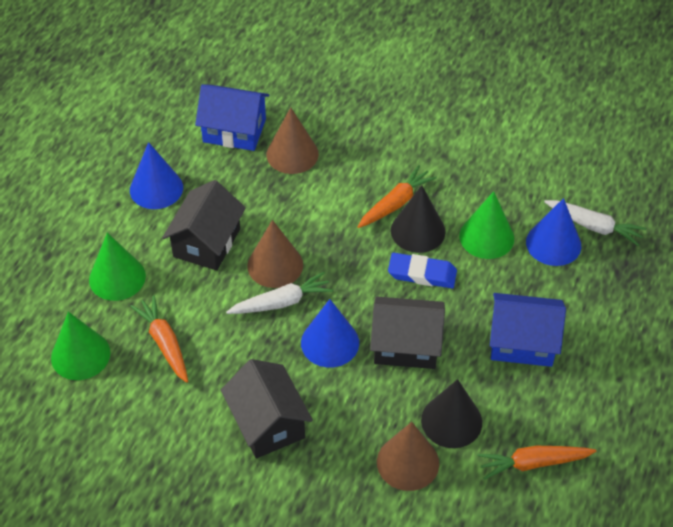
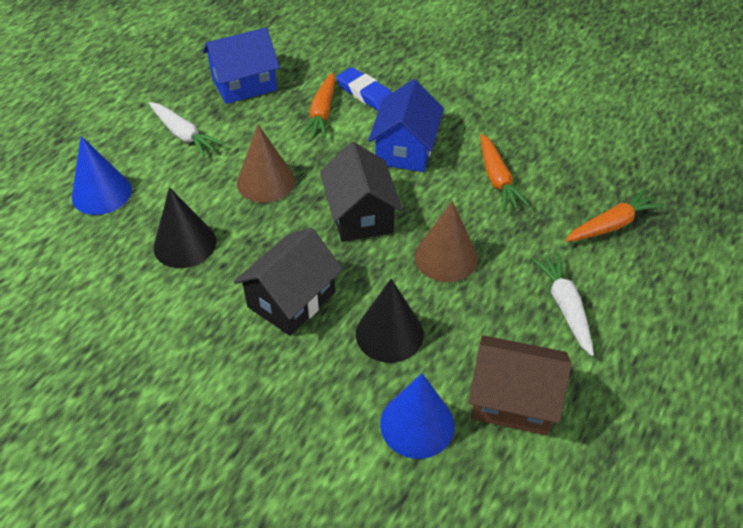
black house: 3 -> 2
blue cone: 3 -> 2
brown cone: 3 -> 2
brown house: 0 -> 1
green cone: 3 -> 0

